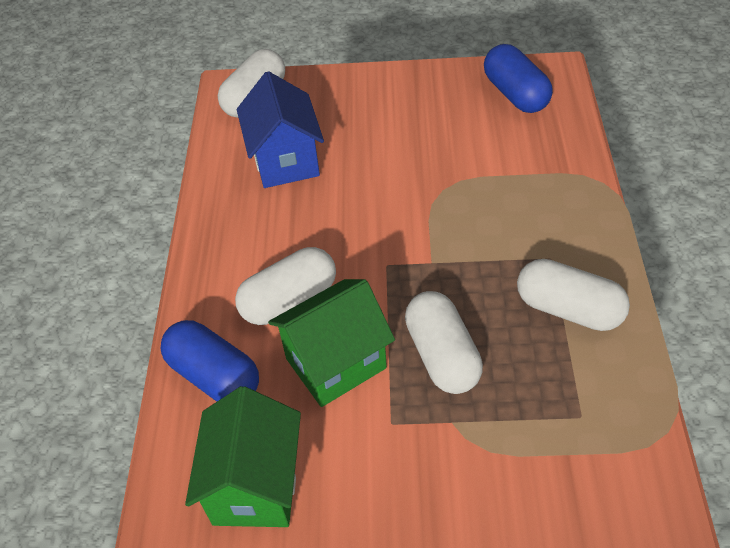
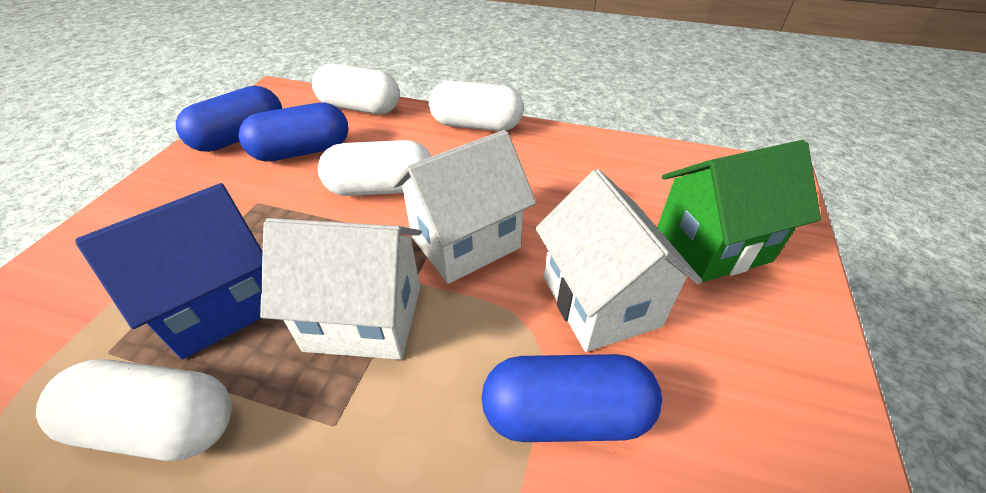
blue capsule: 2 -> 3
green house: 2 -> 1
white house: 0 -> 3

